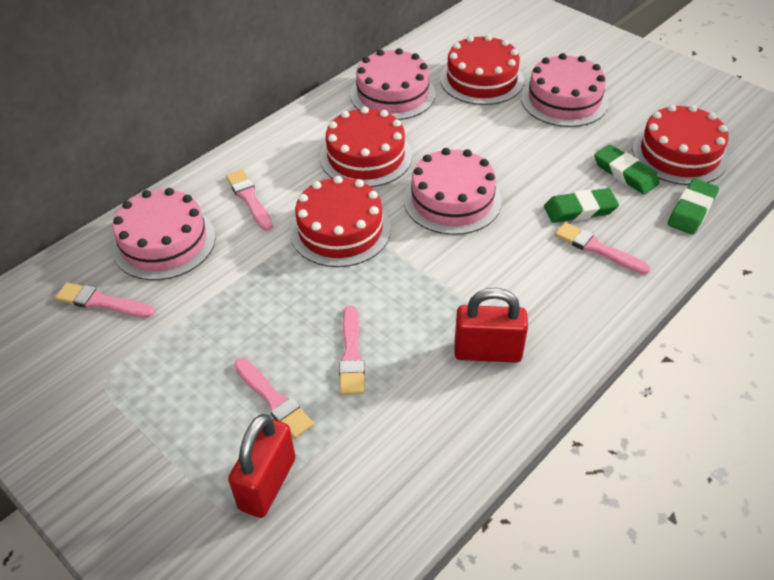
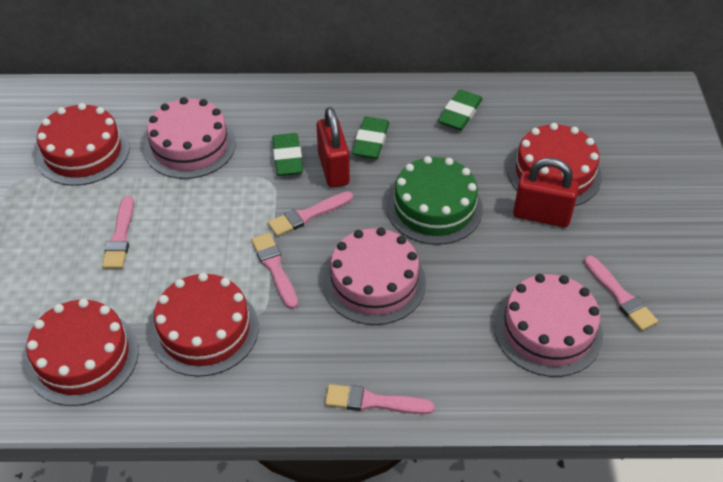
green cake: 0 -> 1
pink cake: 4 -> 3

